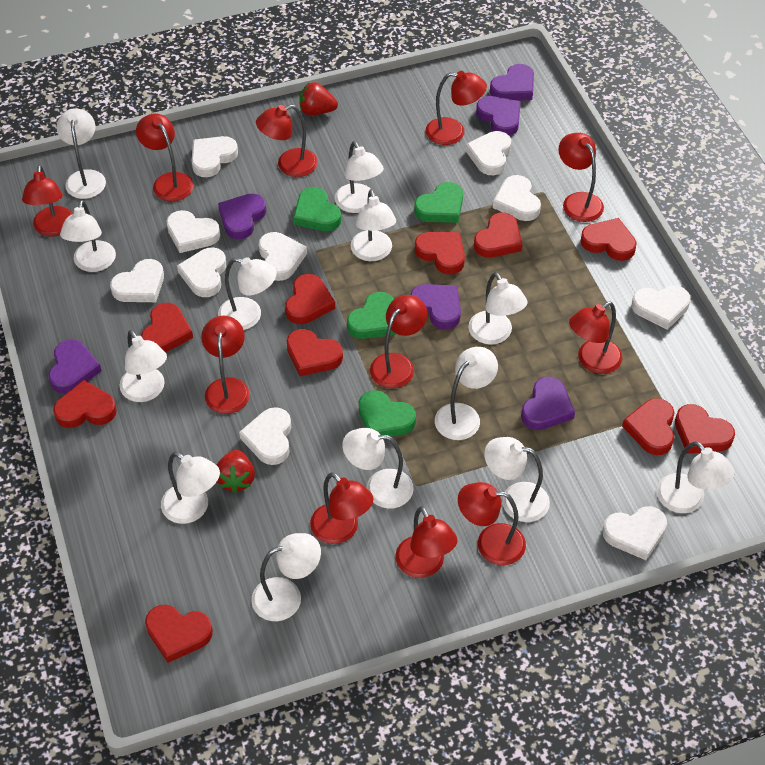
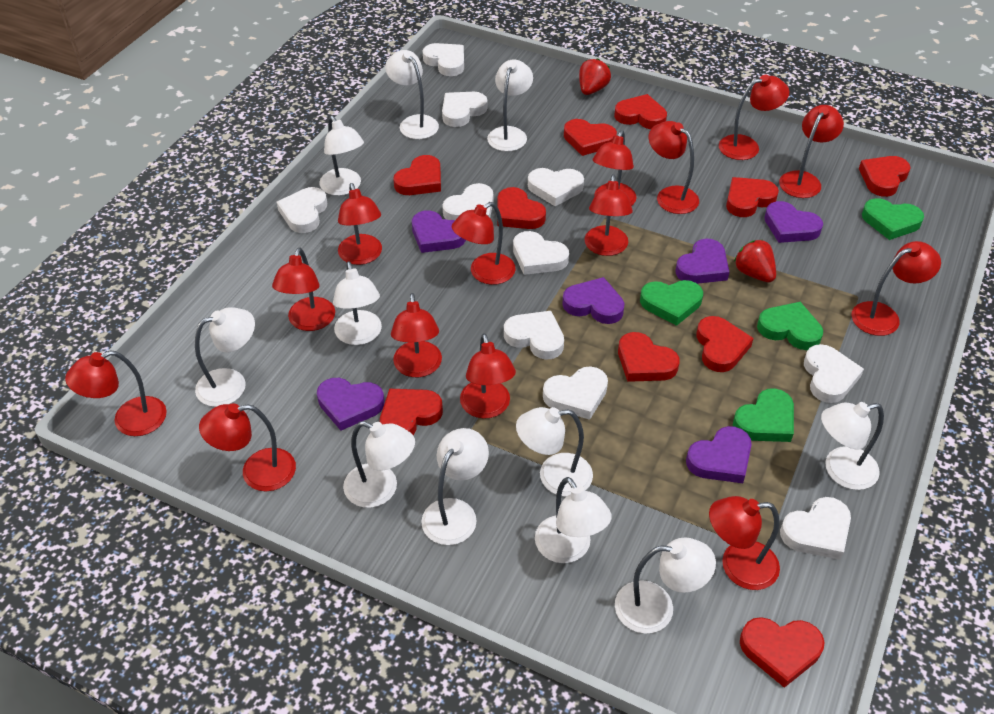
red lamp: 11 -> 14
white lamp: 13 -> 11

